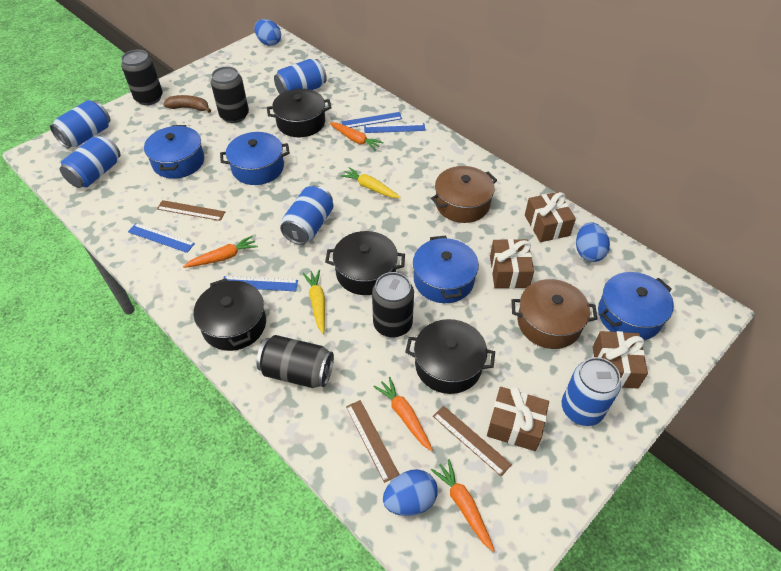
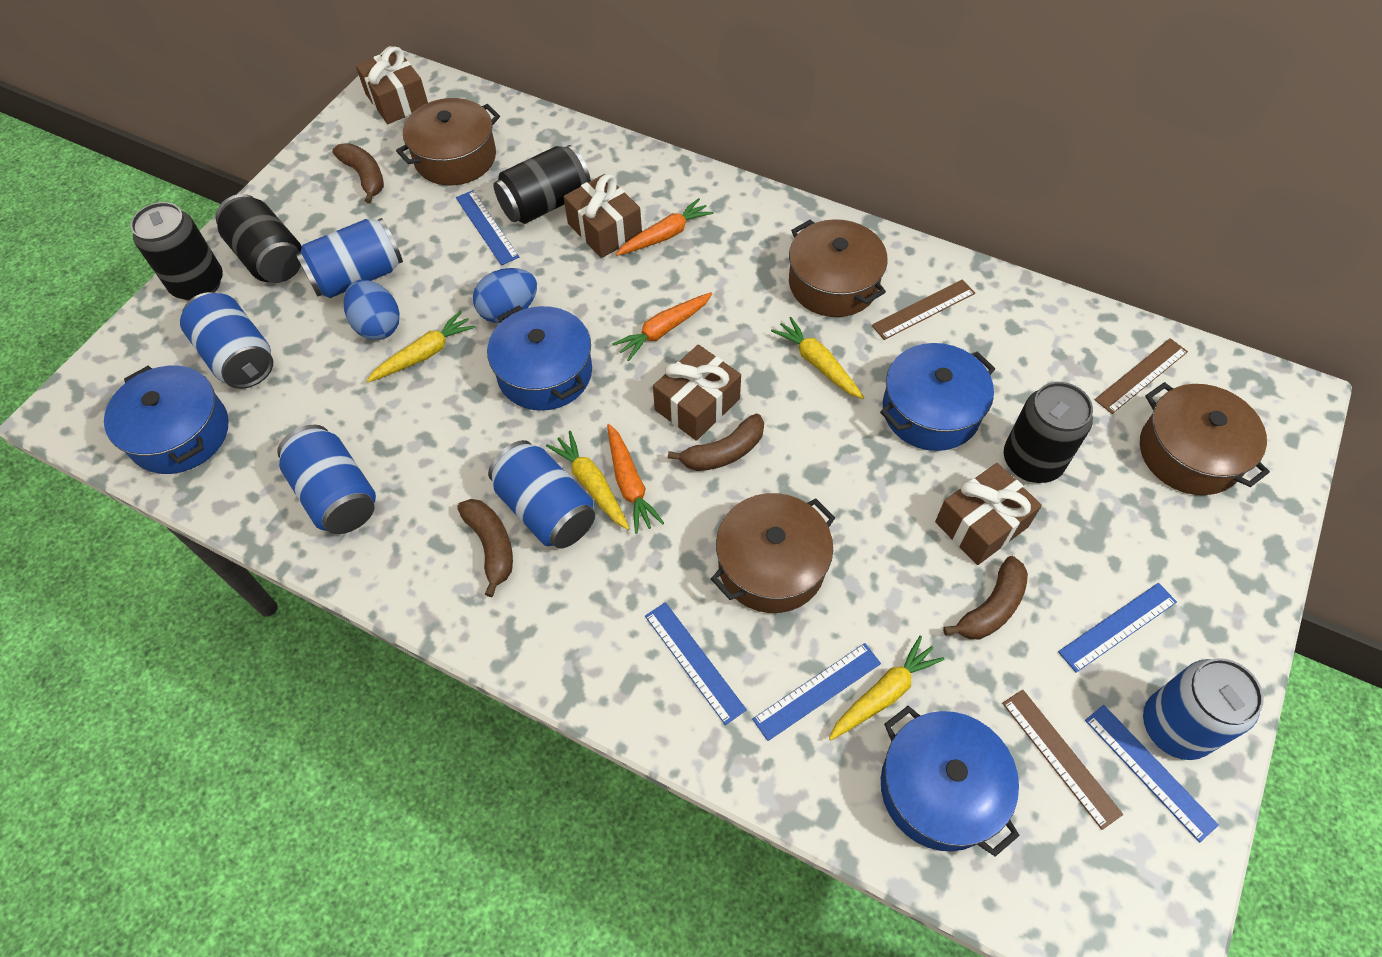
black pot: 4 -> 0
blue egg: 3 -> 2
blue ruler: 4 -> 5
brown banana: 1 -> 4
brown pot: 2 -> 4
orange carrot: 4 -> 3
yellow carrot: 2 -> 4

